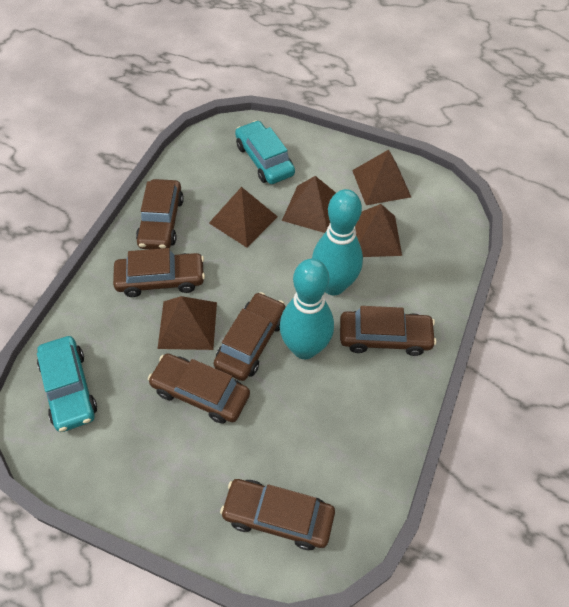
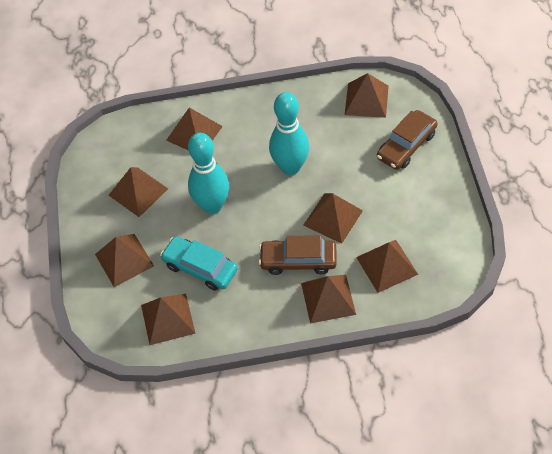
brown car: 6 -> 2
brown pyramid: 5 -> 8
turquoise car: 2 -> 1

